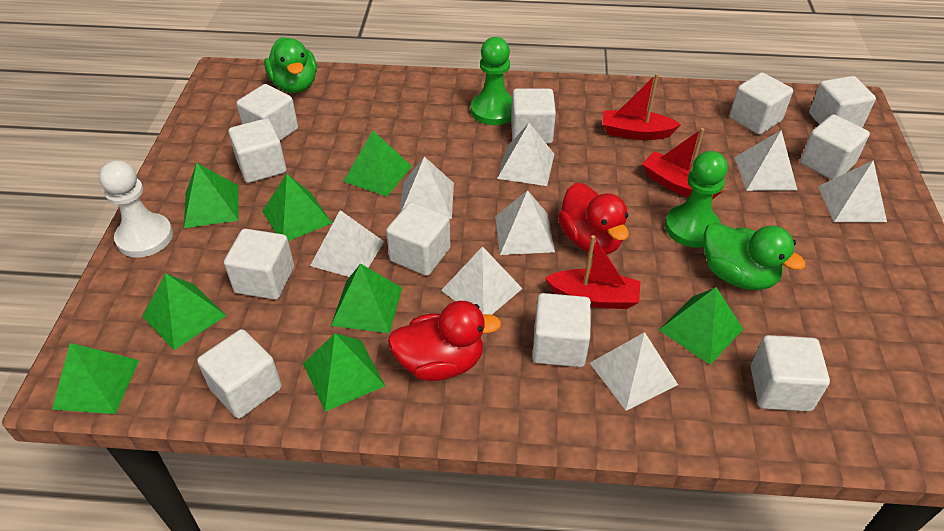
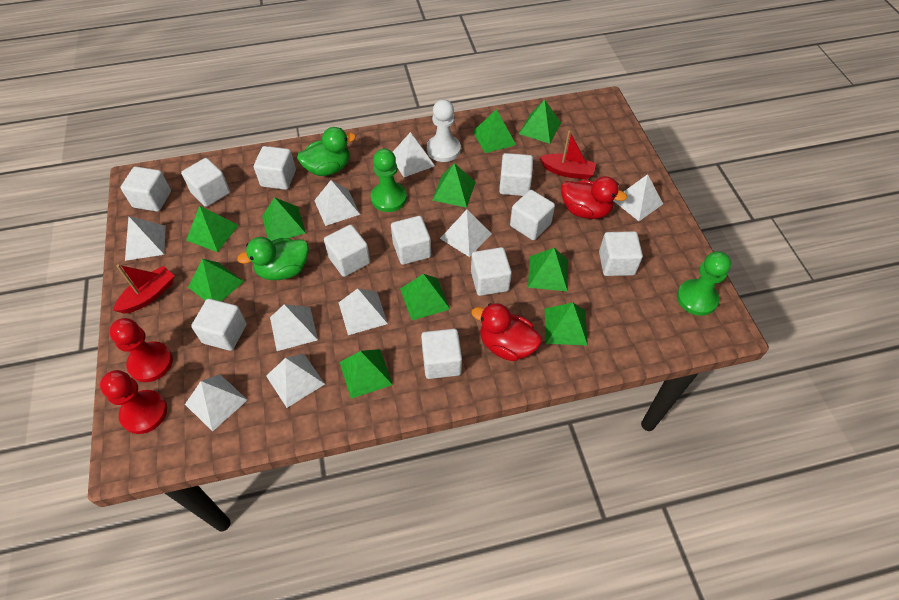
green pyramid: 8 -> 10
red boat: 3 -> 2
red pawn: 0 -> 2
white pyramid: 8 -> 9

